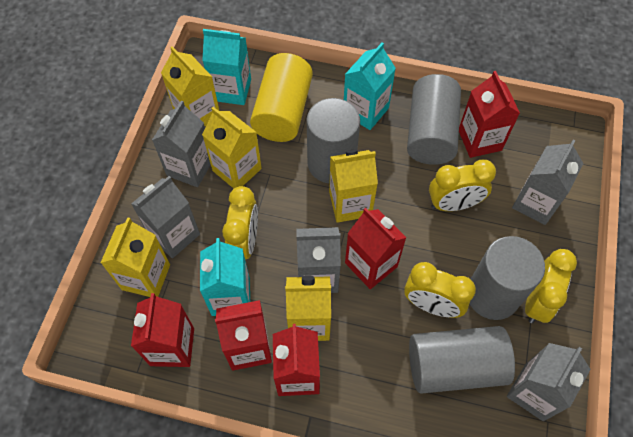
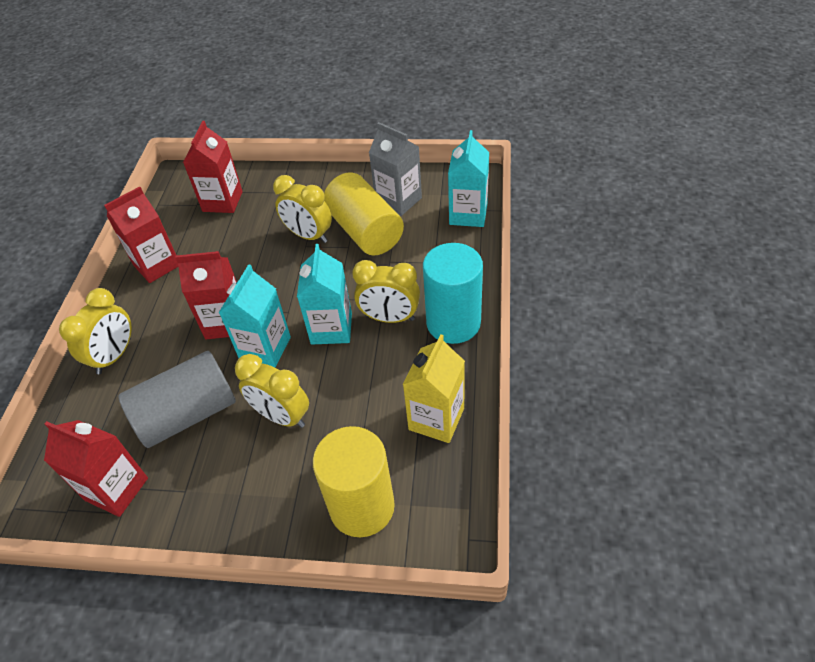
grey carton: 5 -> 1
grey cylinder: 4 -> 1
red carton: 5 -> 4
turquoise cylinder: 0 -> 1
yellow carton: 5 -> 1
yellow cylinder: 1 -> 2

